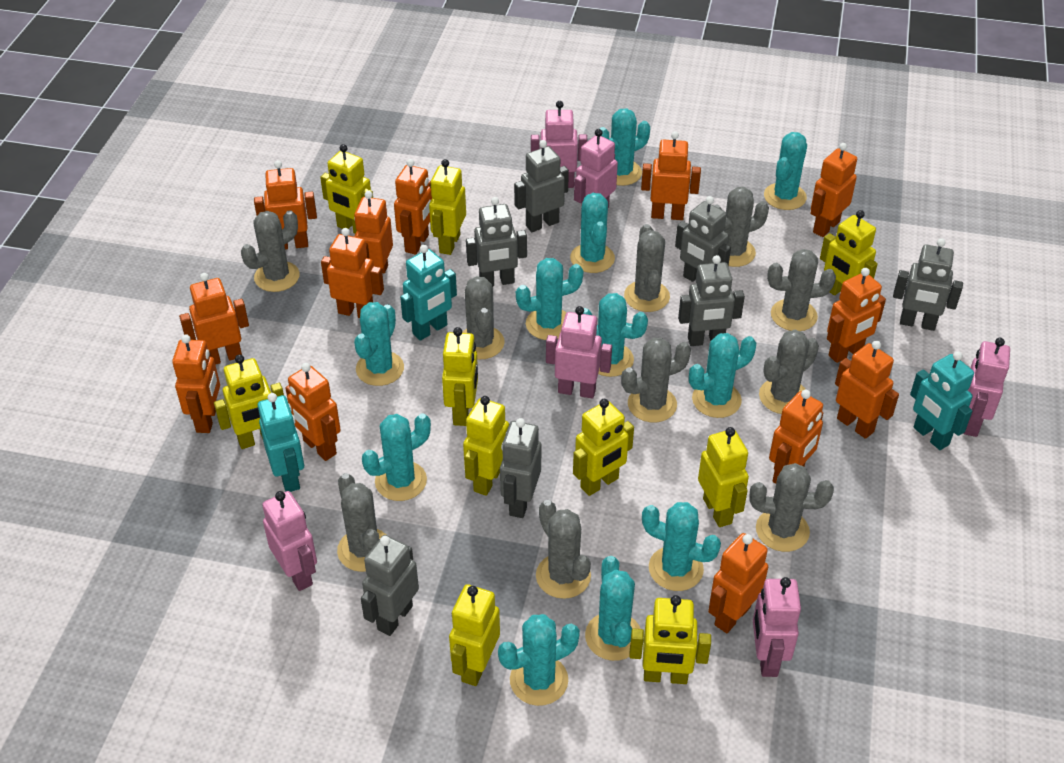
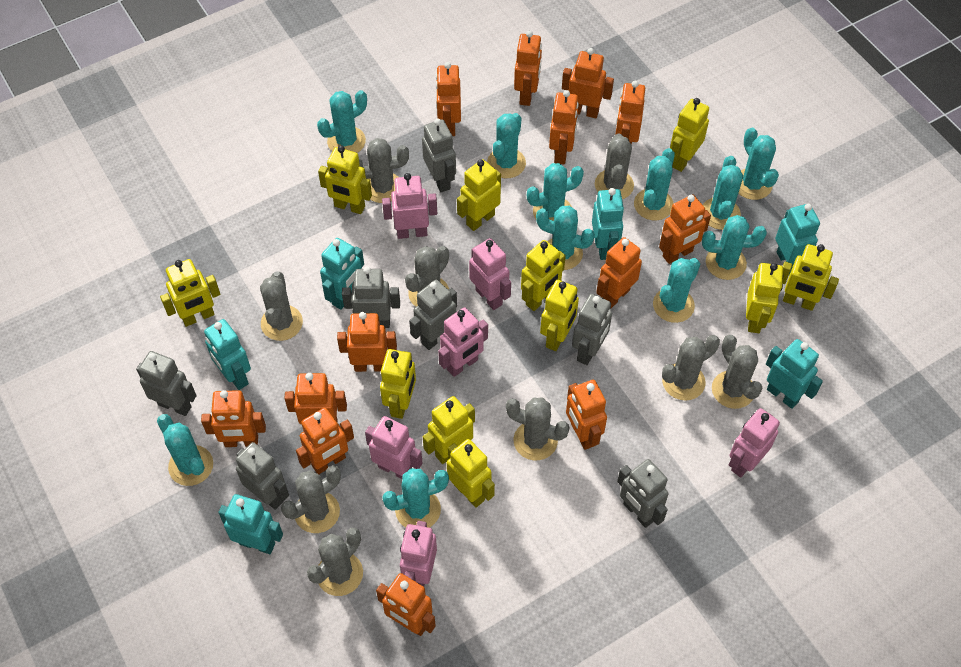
grey cactus: 10 -> 9
turquoise robot: 3 -> 6
yellow robot: 10 -> 11

